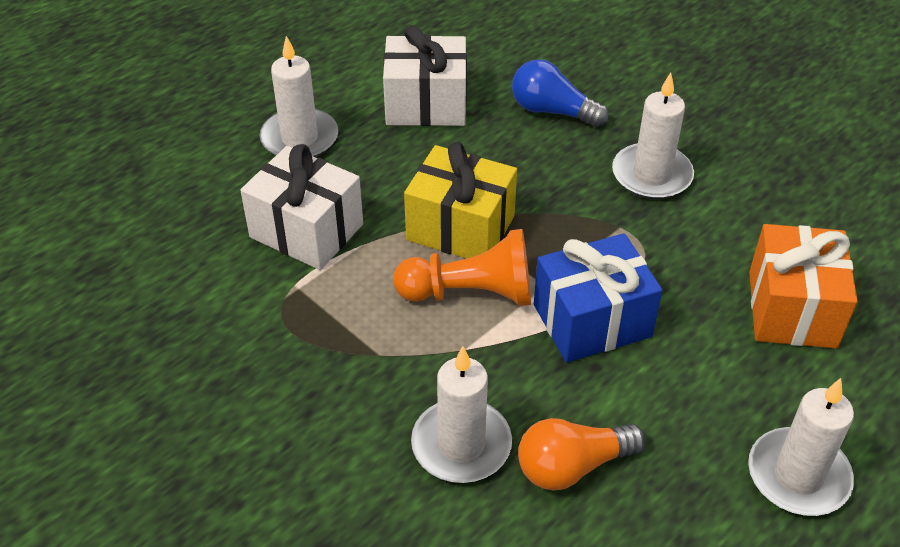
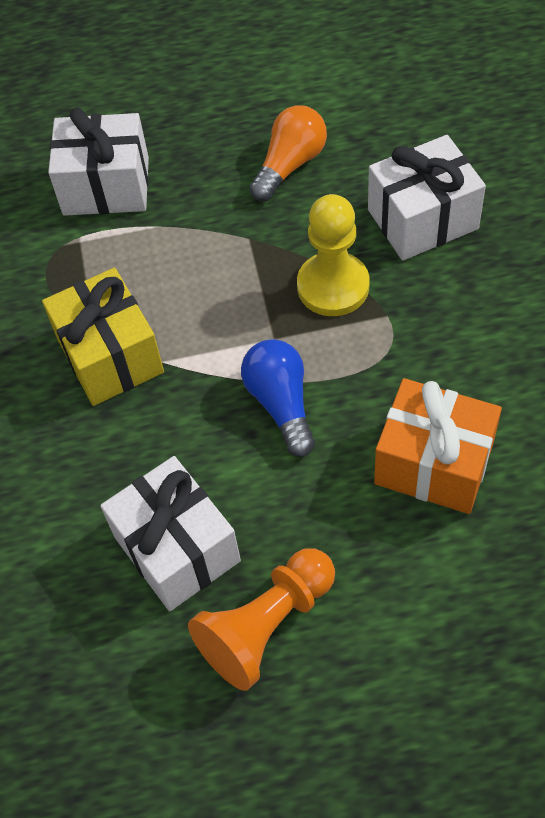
blue gift: 1 -> 0
white candle: 4 -> 0
white gift: 2 -> 3
yellow pawn: 0 -> 1

